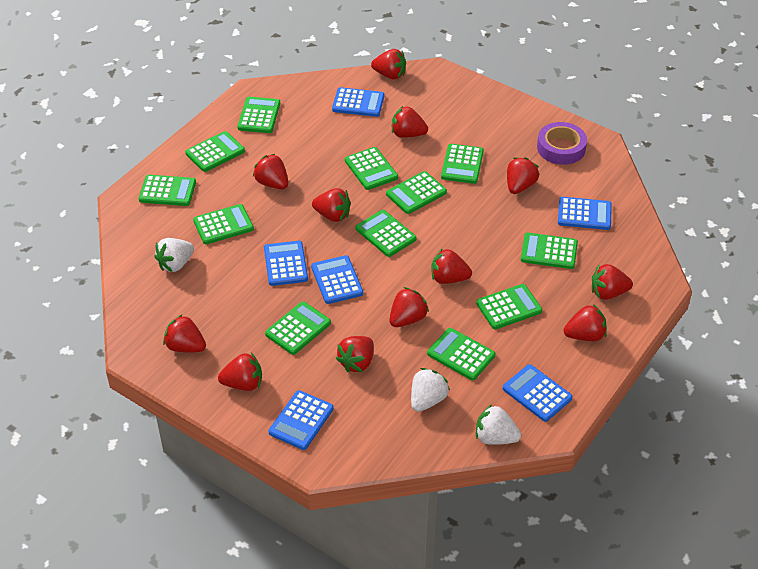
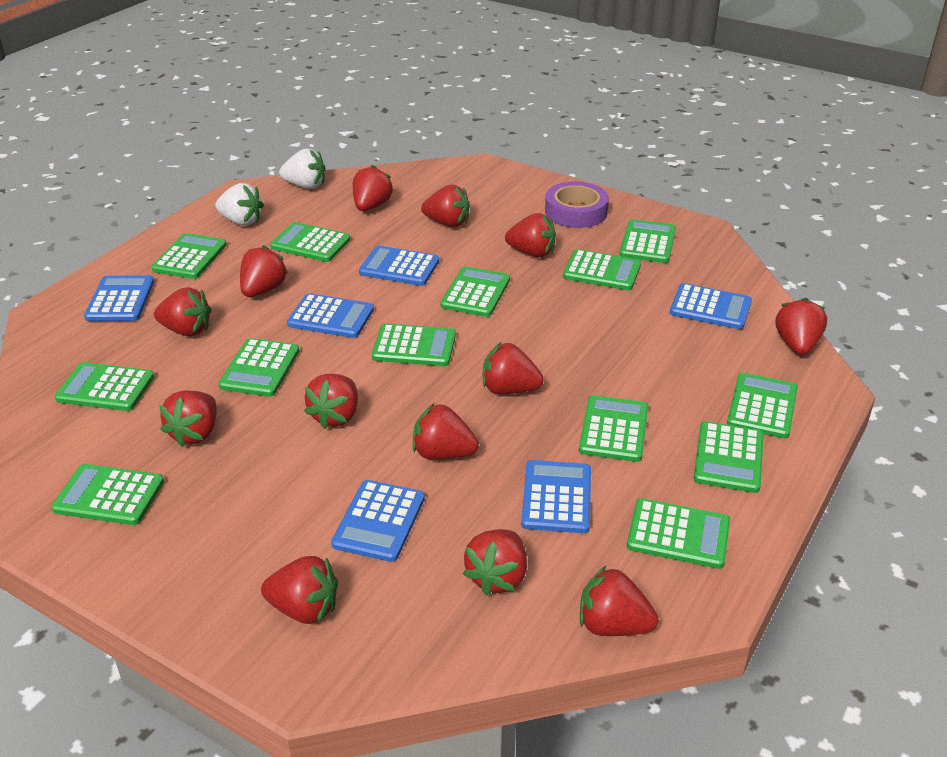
green calculator: 12 -> 13
red strawberry: 12 -> 13
white strawberry: 3 -> 2

